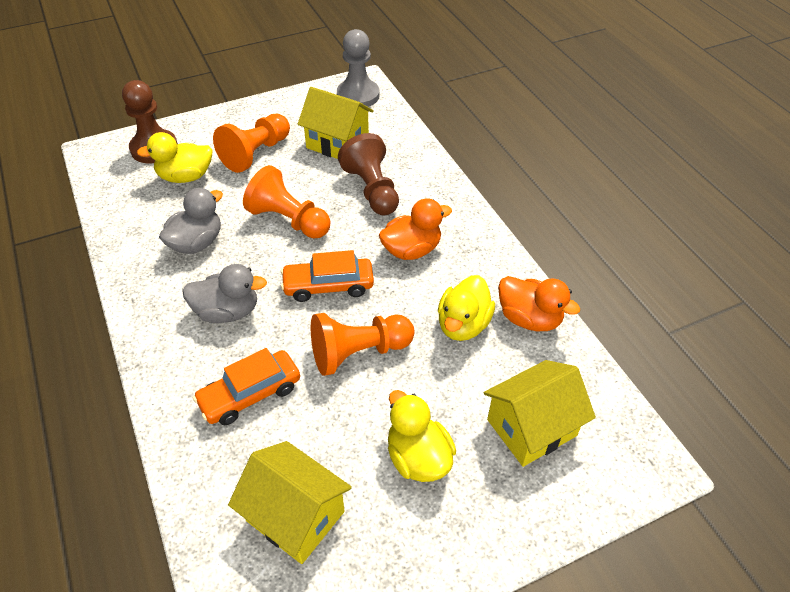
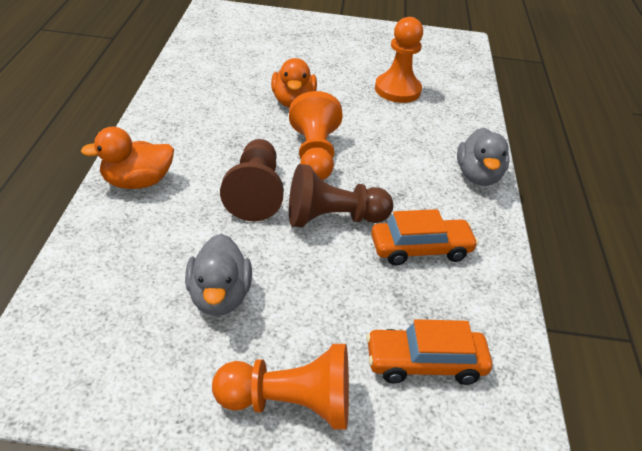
grey pawn: 1 -> 0
yellow duck: 3 -> 0
yellow house: 3 -> 0

